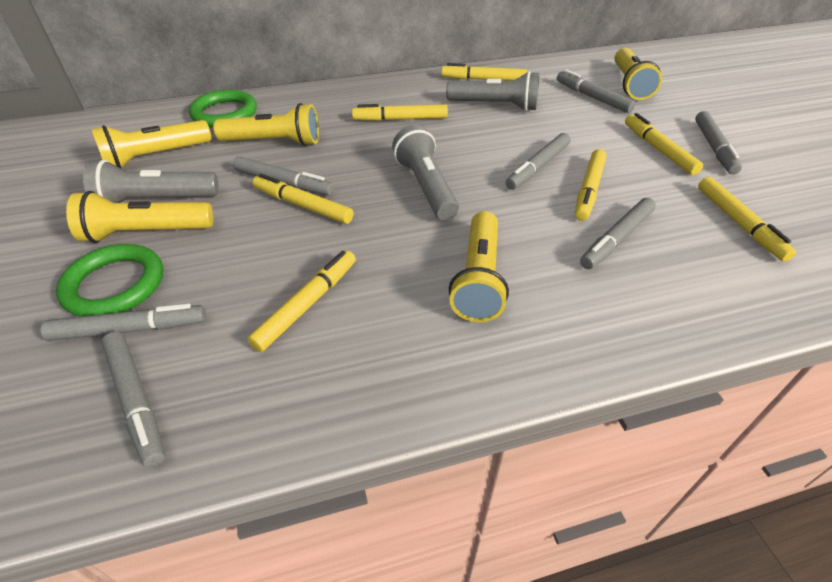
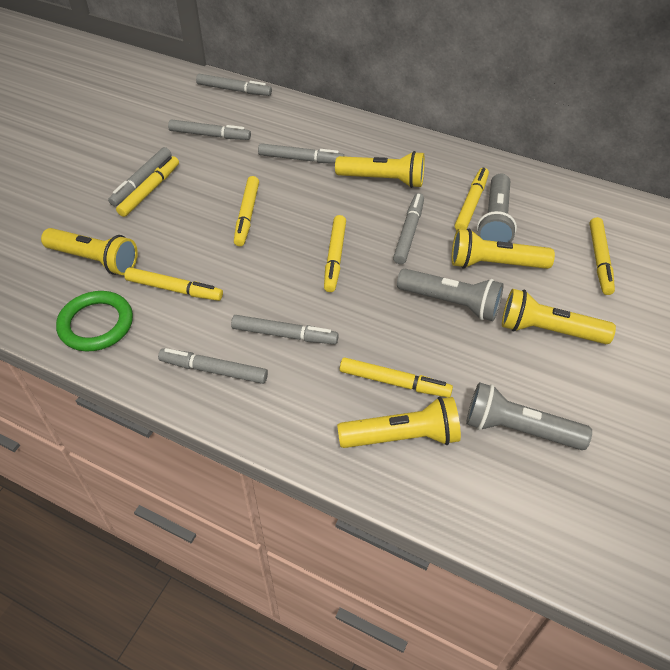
green ring: 2 -> 1

